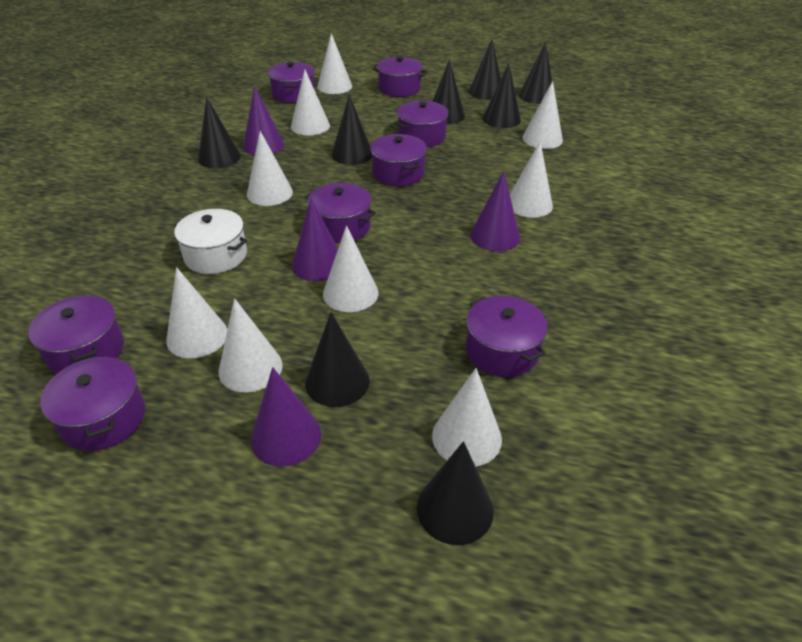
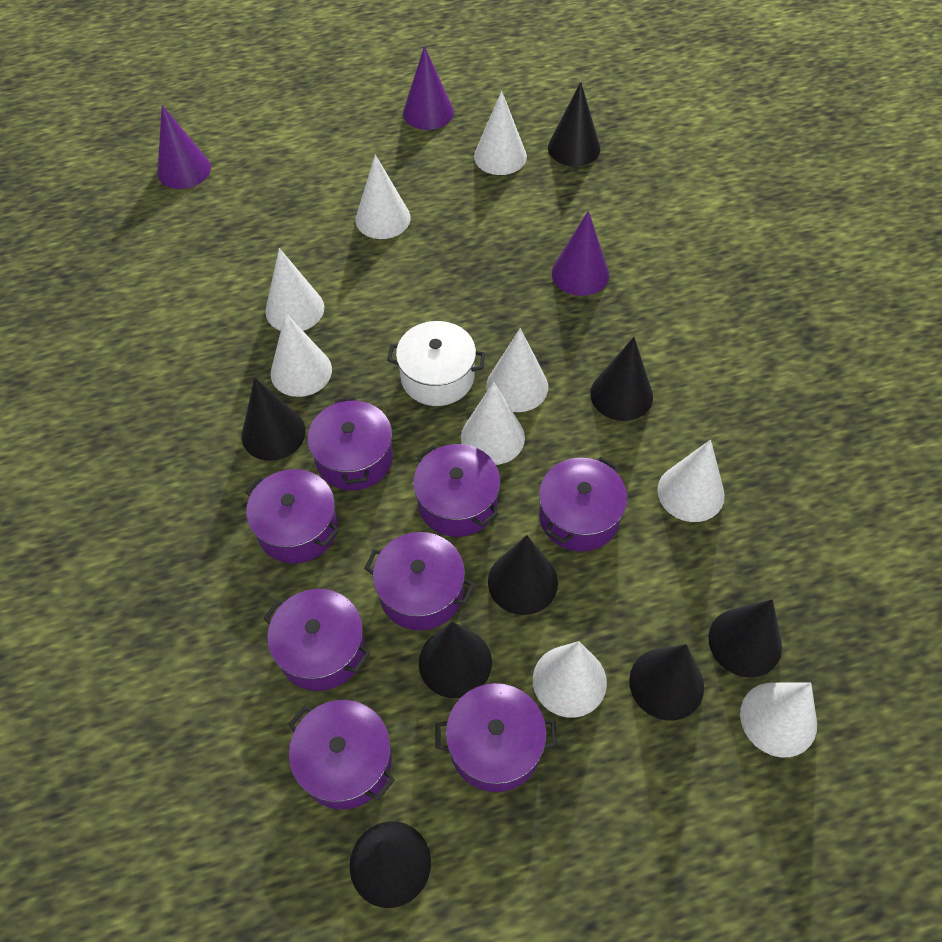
purple cone: 4 -> 3

